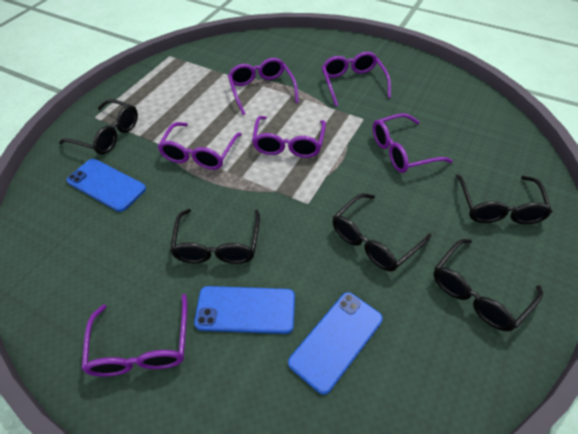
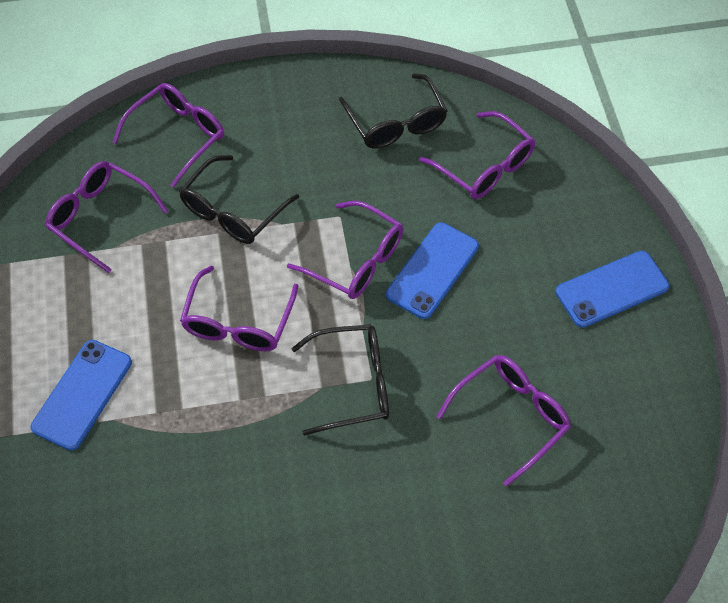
black glasses: 5 -> 3

